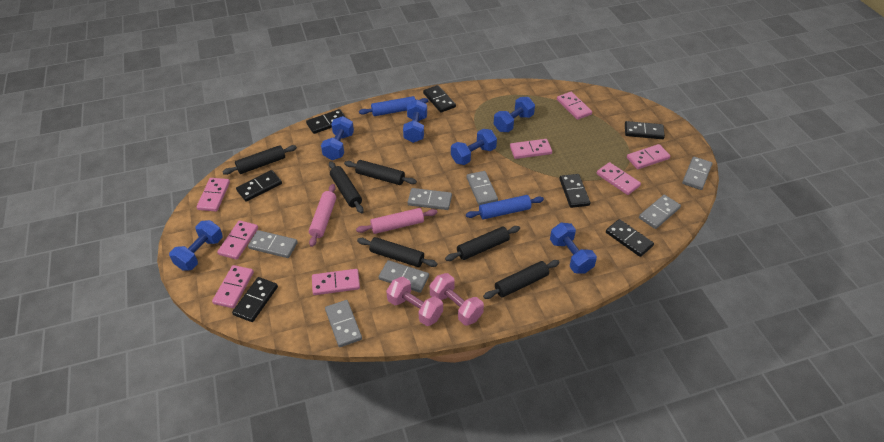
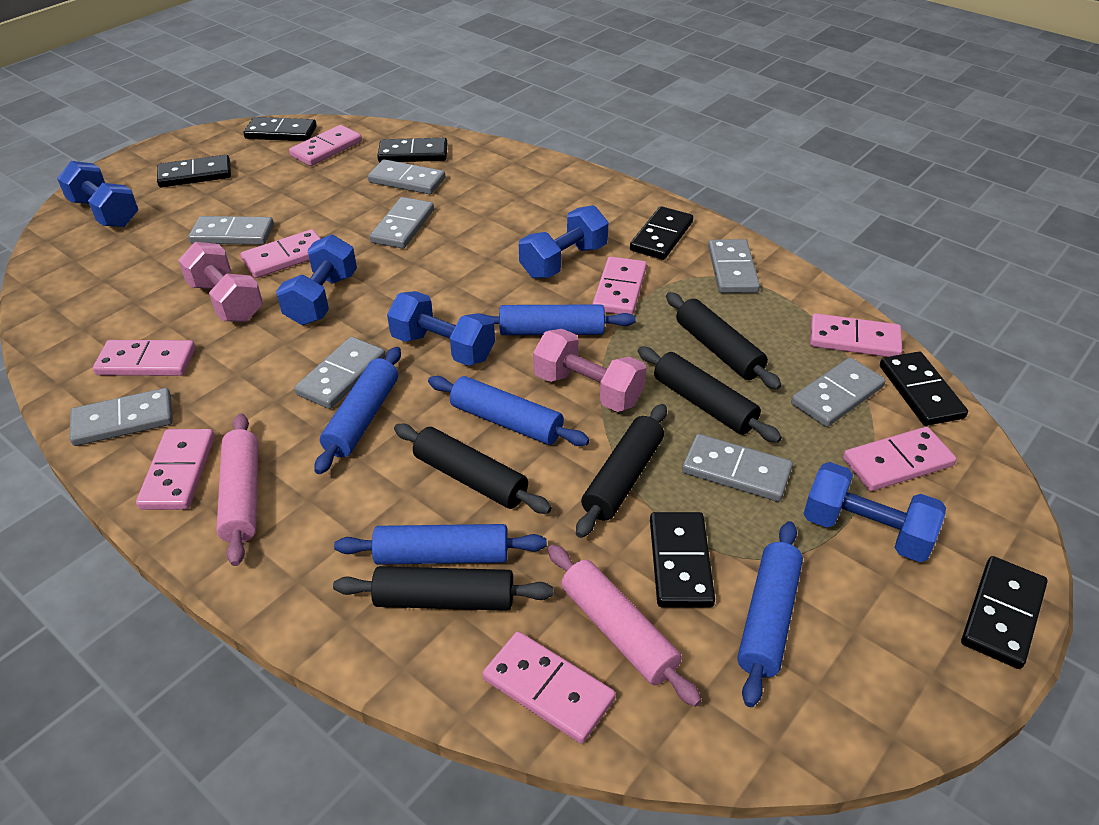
black rolling pin: 6 -> 5
blue dumbbell: 6 -> 5
blue rolling pin: 2 -> 5
grey domino: 7 -> 8

